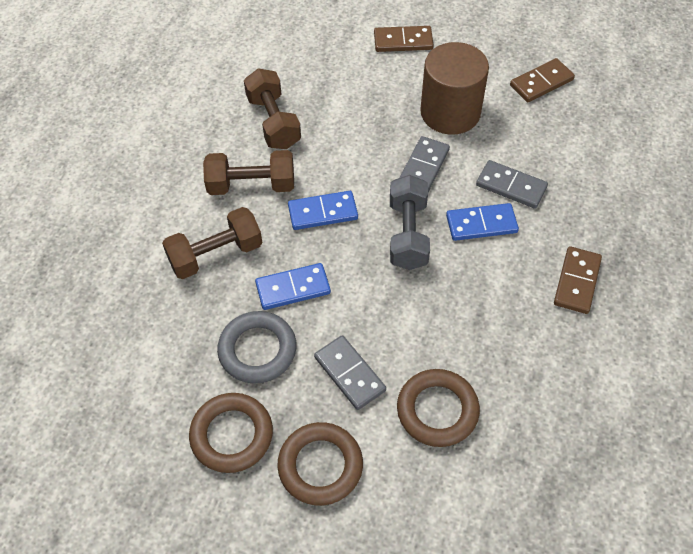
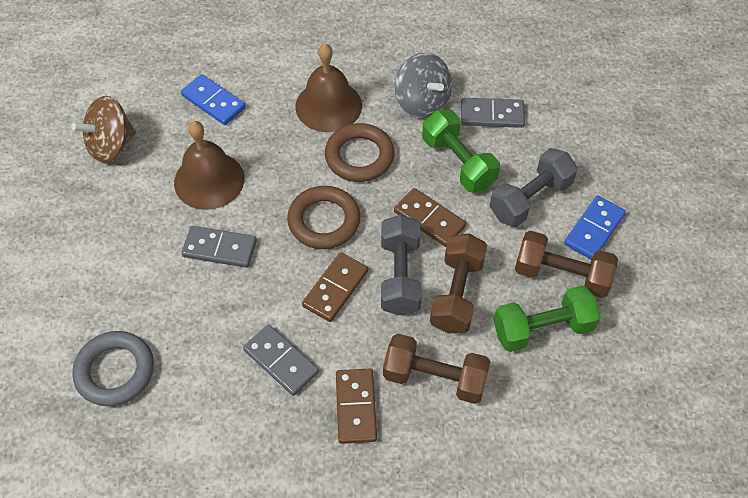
blue domino: 3 -> 2
brown bell: 0 -> 2
brown cylinder: 1 -> 0
brown ring: 3 -> 2
brown spinning top: 0 -> 1
green dumbbell: 0 -> 2
grey dumbbell: 1 -> 2
grey spinning top: 0 -> 1

